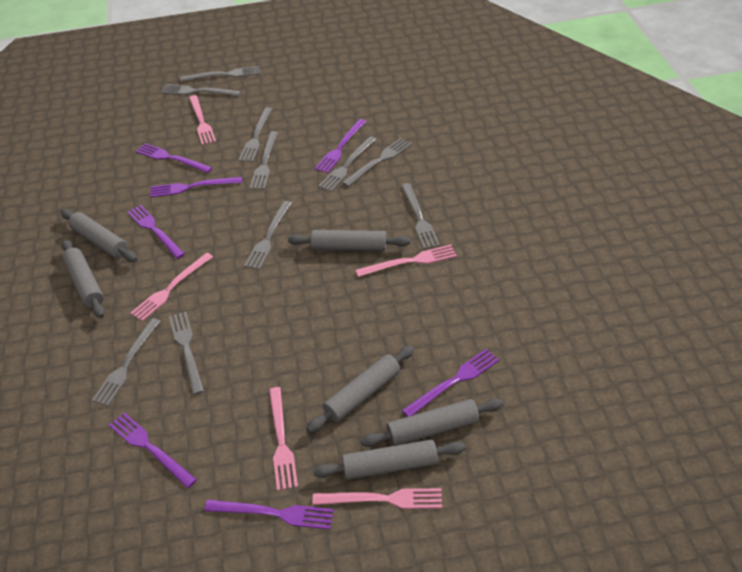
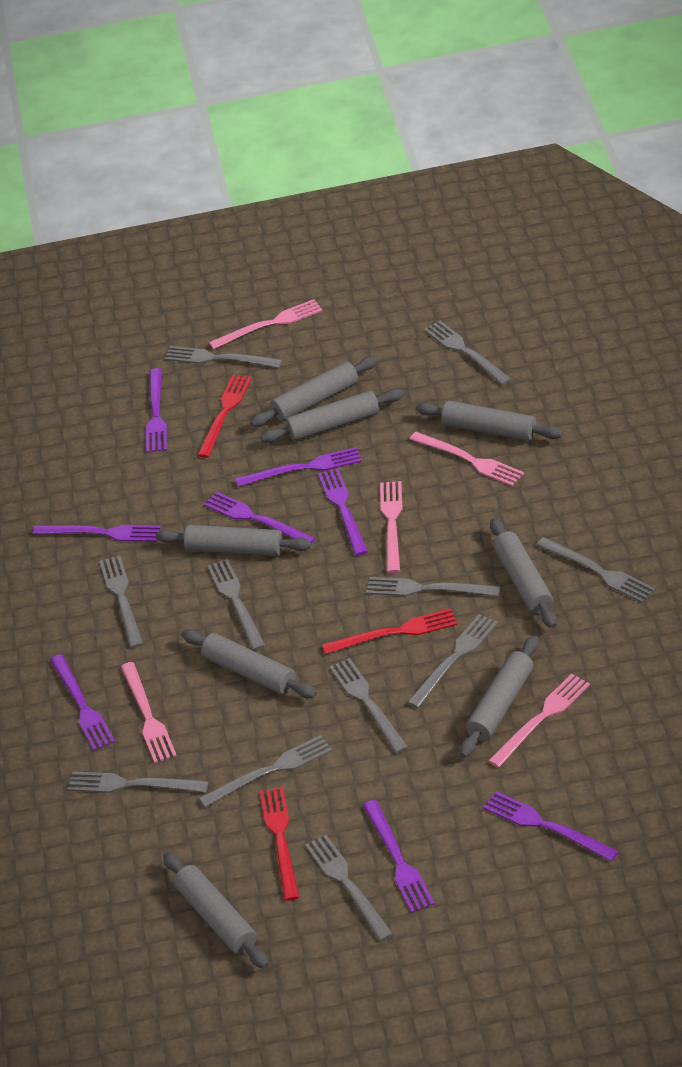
grey fork: 10 -> 11
grey rolling pin: 6 -> 8
purple fork: 7 -> 8
red fork: 0 -> 3

